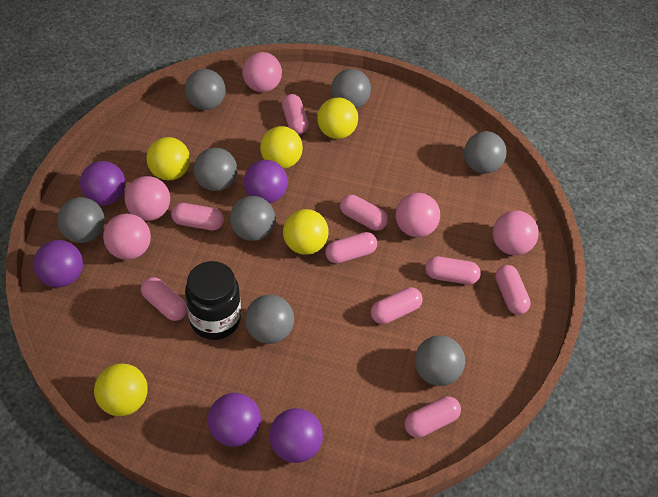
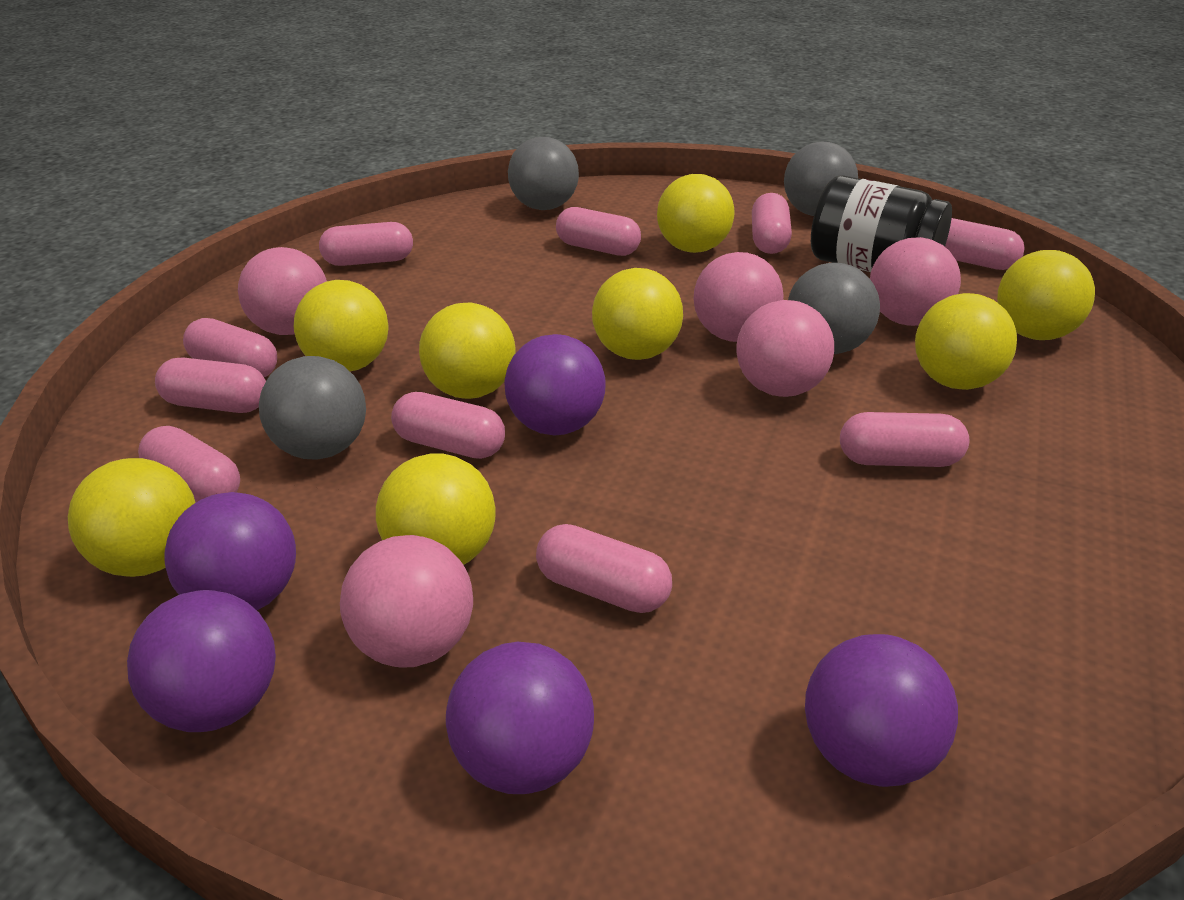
grey ball: 8 -> 4
pink capsule: 9 -> 10
yellow ball: 5 -> 8

